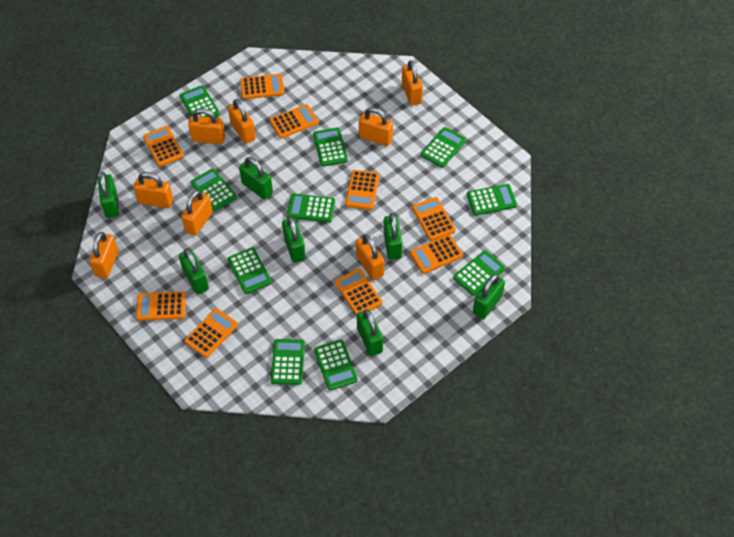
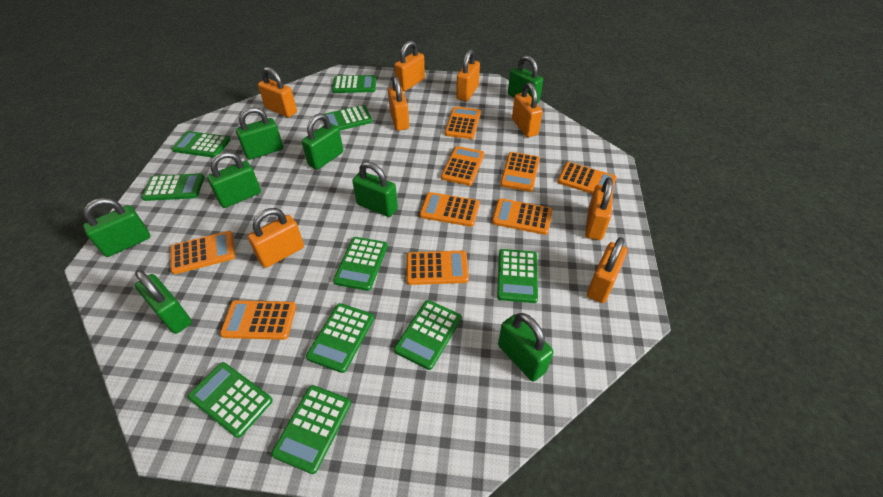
green padlock: 7 -> 8

